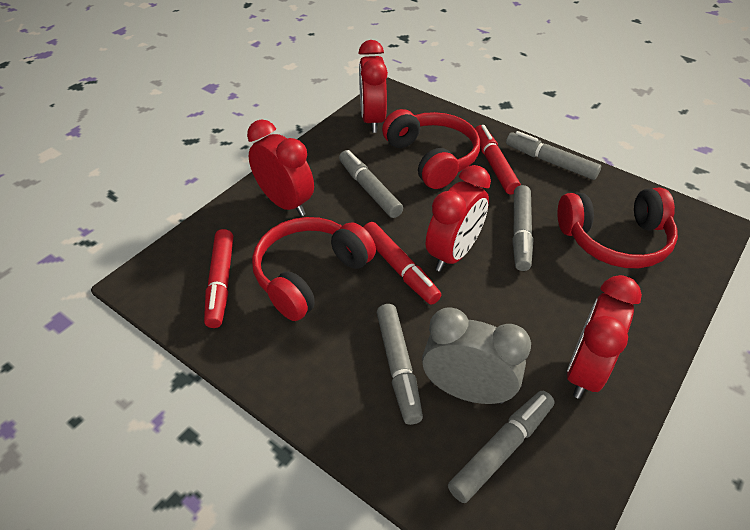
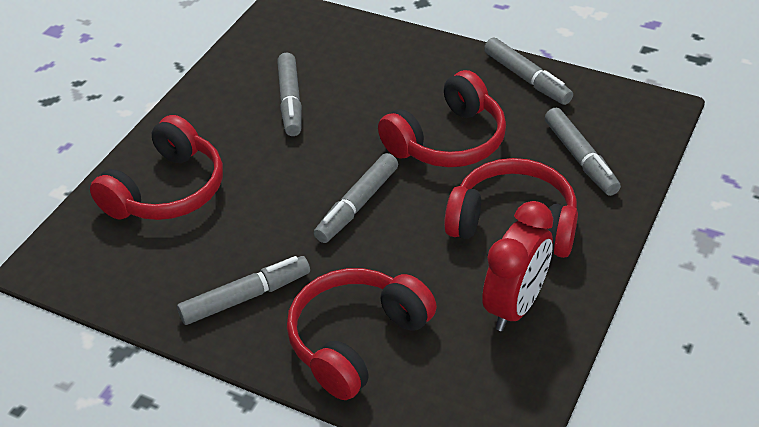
grey clock: 1 -> 0
red clock: 4 -> 1
red headphones: 3 -> 4
red marker: 3 -> 0

